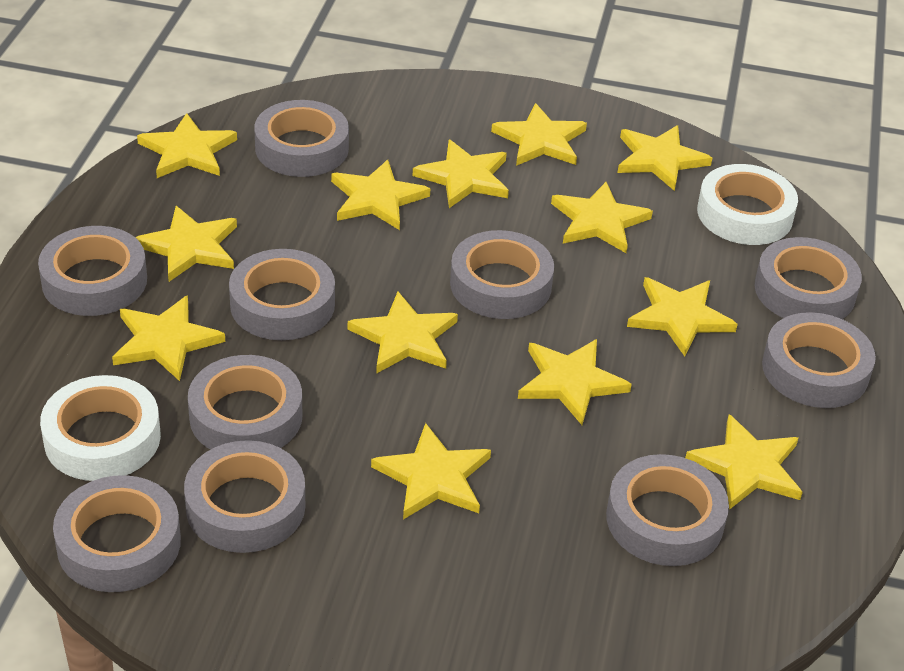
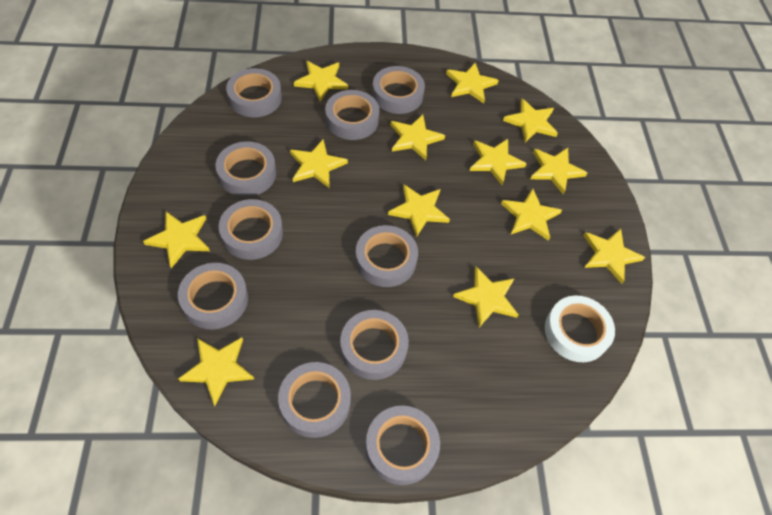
white tape: 2 -> 1

